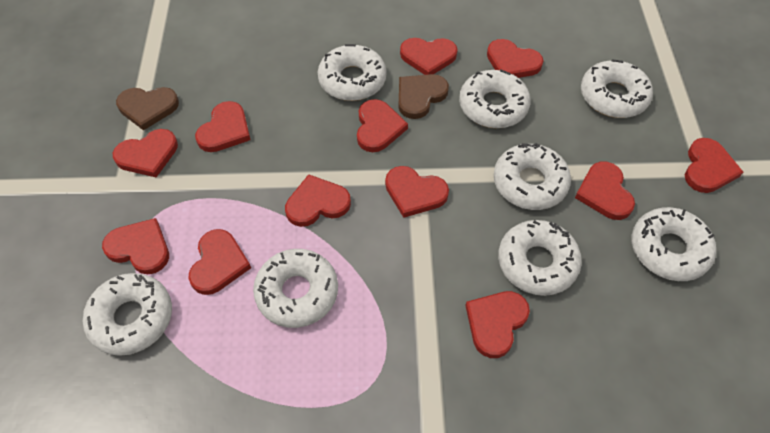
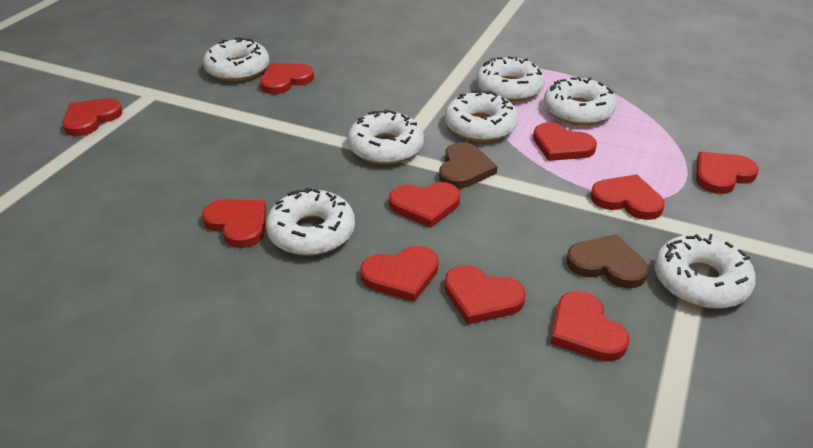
red heart: 12 -> 10
white donut: 8 -> 7

